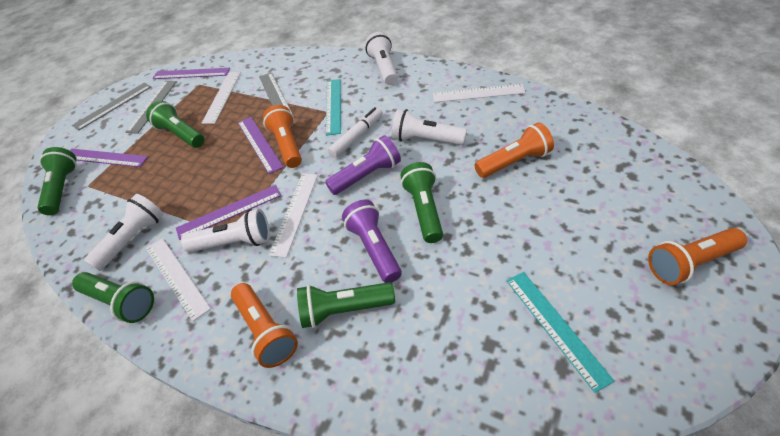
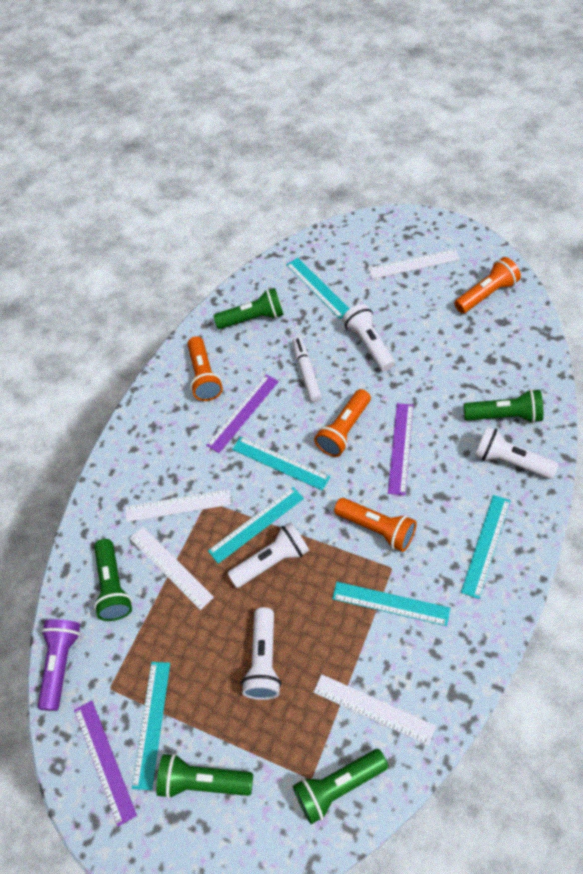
grey ruler: 3 -> 0
purple flashlight: 2 -> 1
purple ruler: 4 -> 3
turquoise ruler: 2 -> 6

